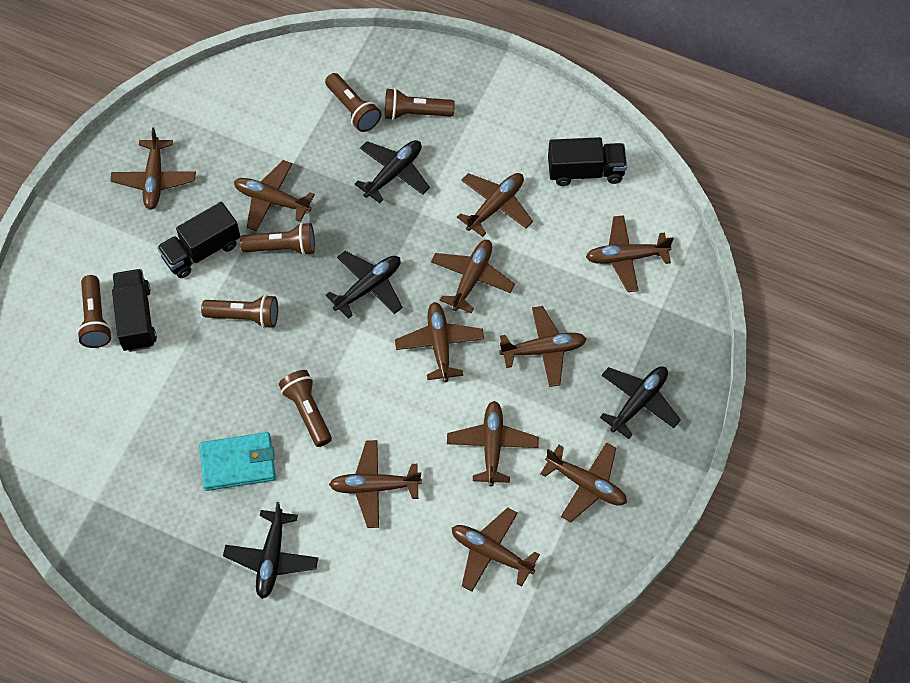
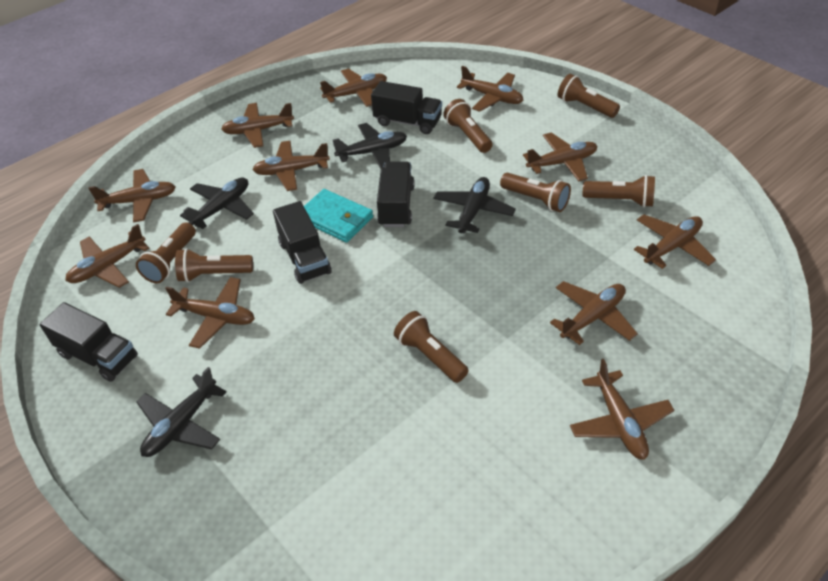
black truck: 3 -> 4
brown flashlight: 6 -> 7

